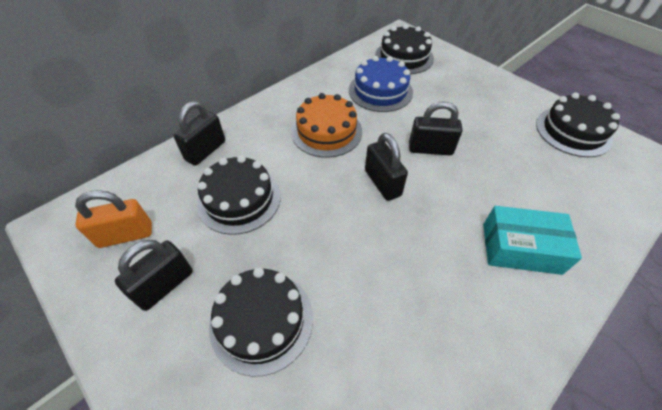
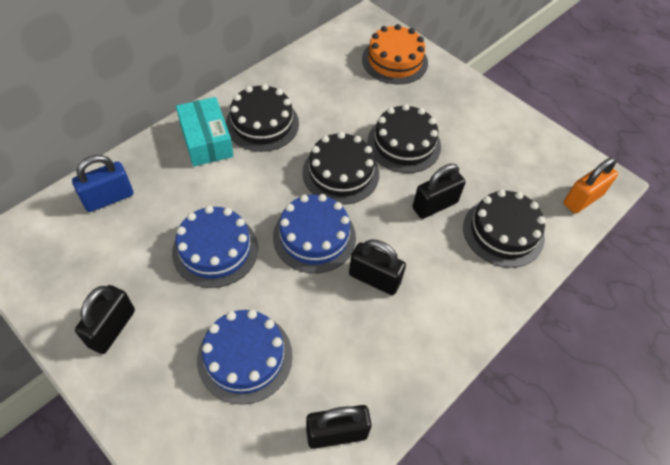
blue cake: 1 -> 3
blue padlock: 0 -> 1

